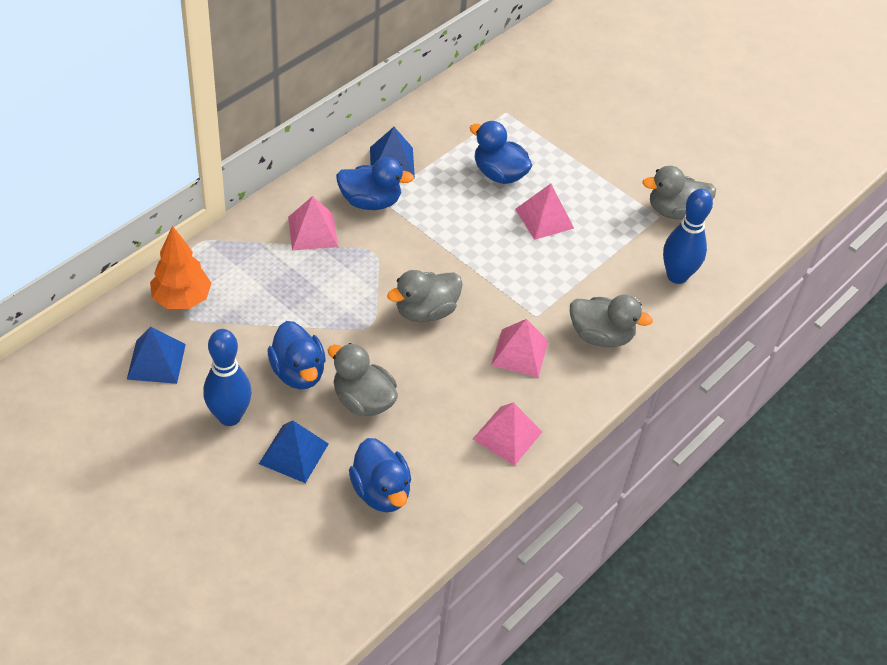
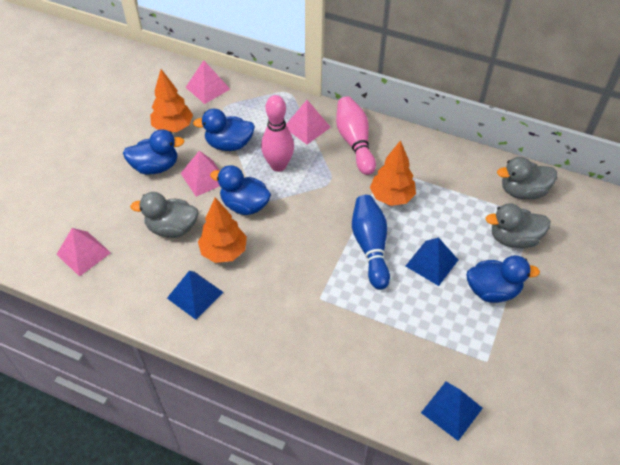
blue bowling pin: 2 -> 1
grey duck: 4 -> 3
orange tree: 1 -> 3
pink bowling pin: 0 -> 2

